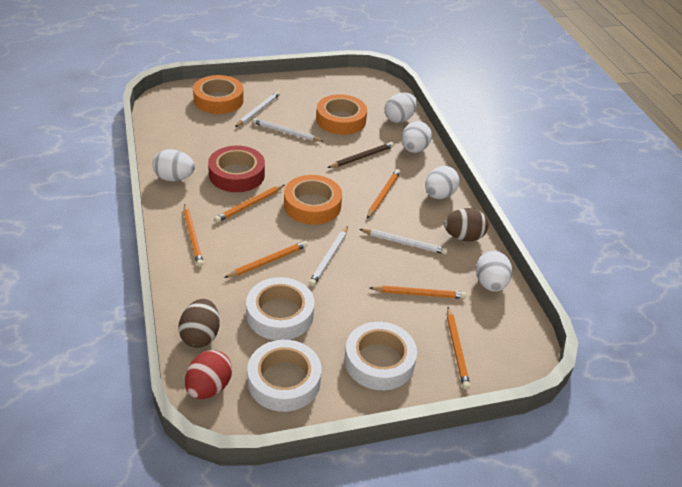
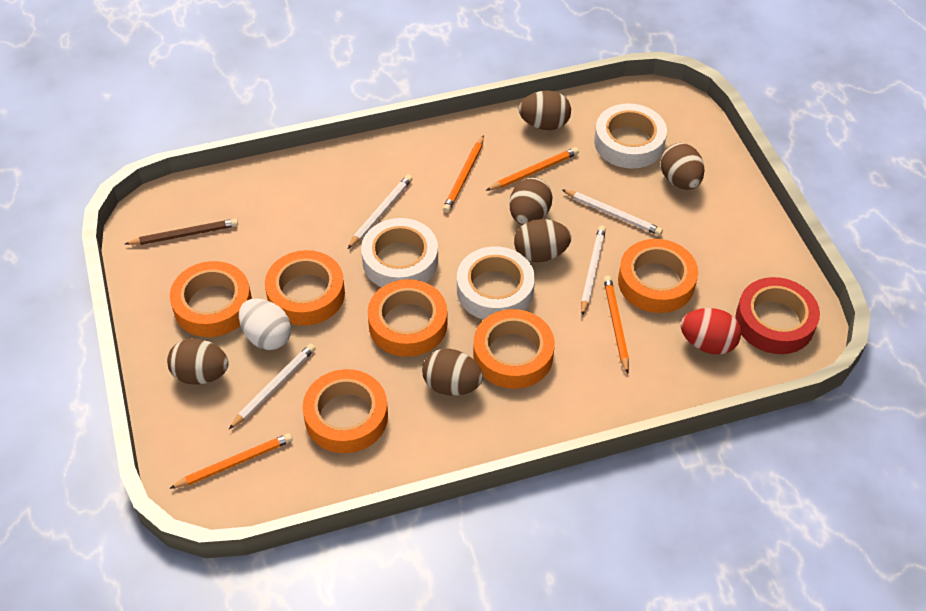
brown egg: 2 -> 6
orange pencil: 6 -> 4
orange tape: 3 -> 6
white egg: 5 -> 1

